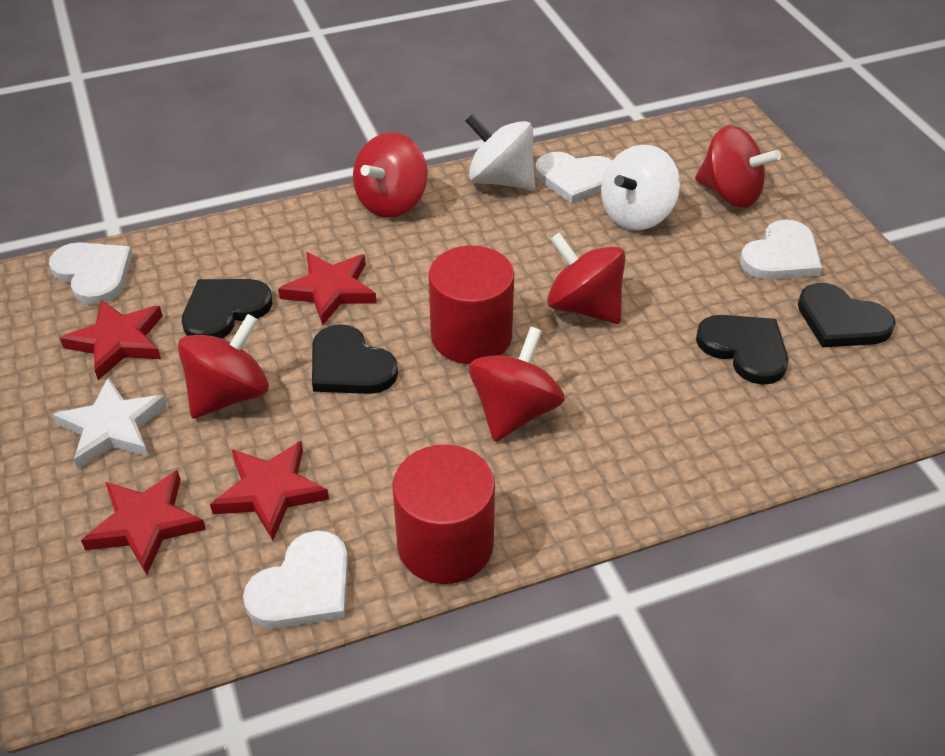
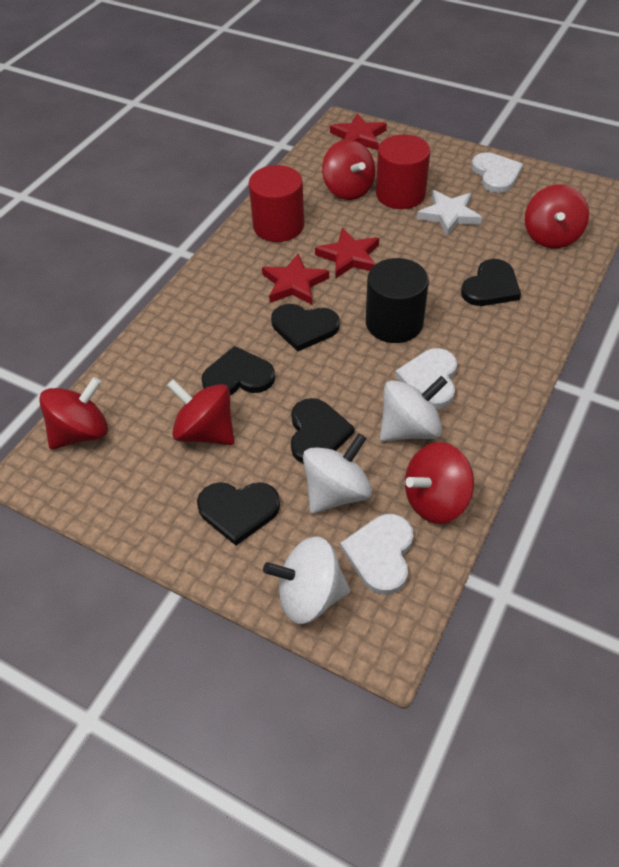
black cylinder: 0 -> 1
black heart: 4 -> 5
red star: 4 -> 3
white heart: 4 -> 3
white spinning top: 2 -> 3

